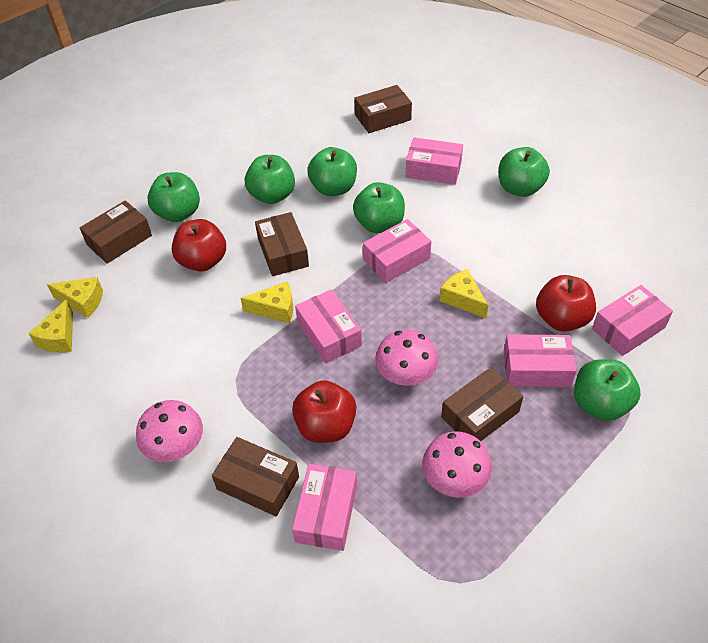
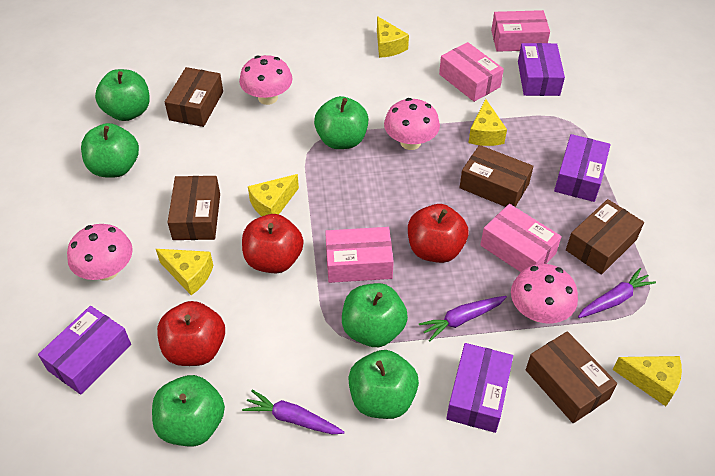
pink box: 6 -> 4
pink mushroom: 3 -> 4
purple box: 0 -> 4
purple carrot: 0 -> 3
yellow cheese: 4 -> 5

